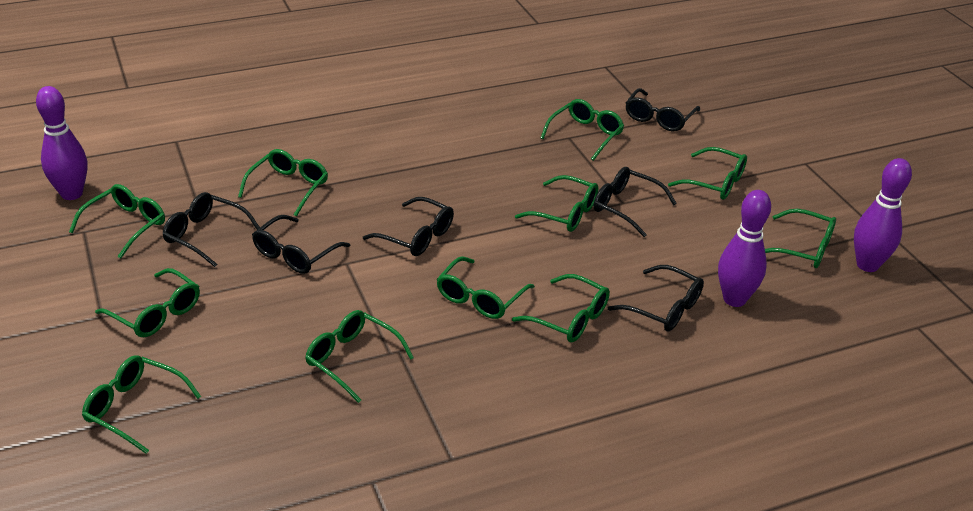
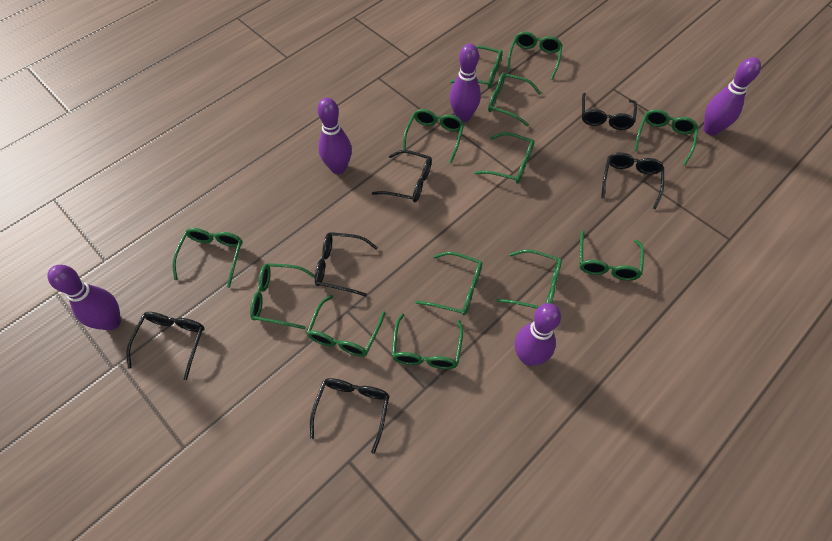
green glasses: 11 -> 13
purple bowling pin: 3 -> 5

